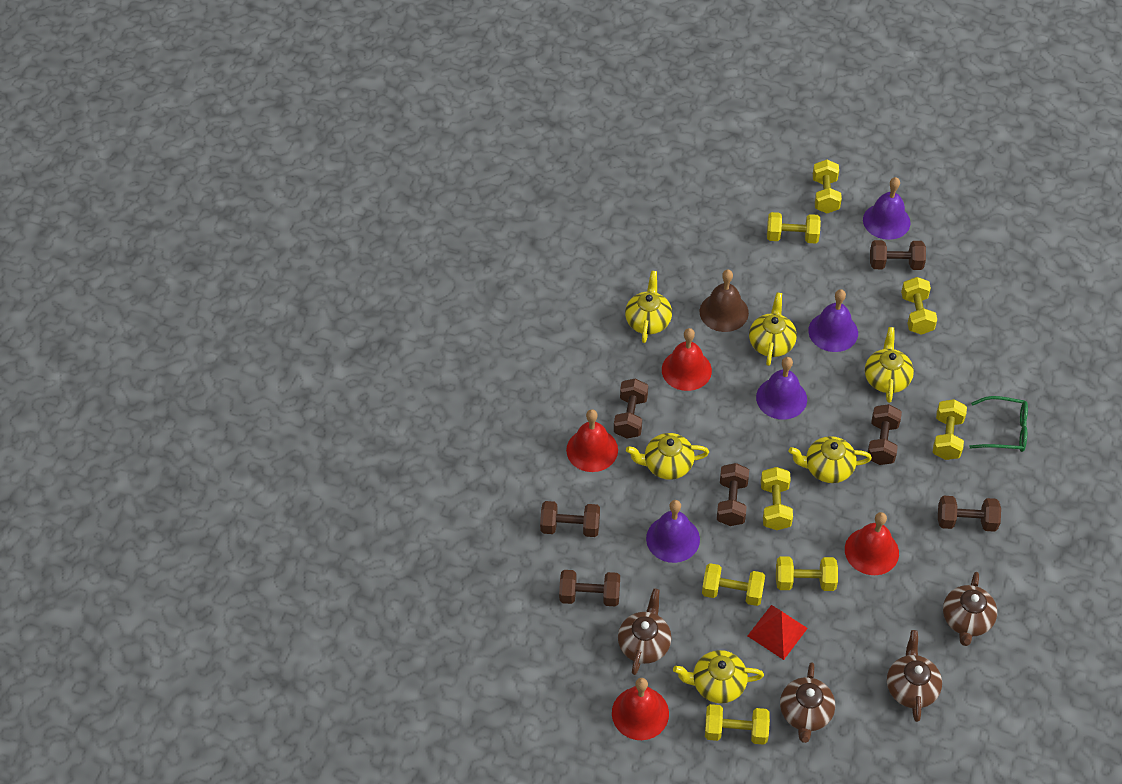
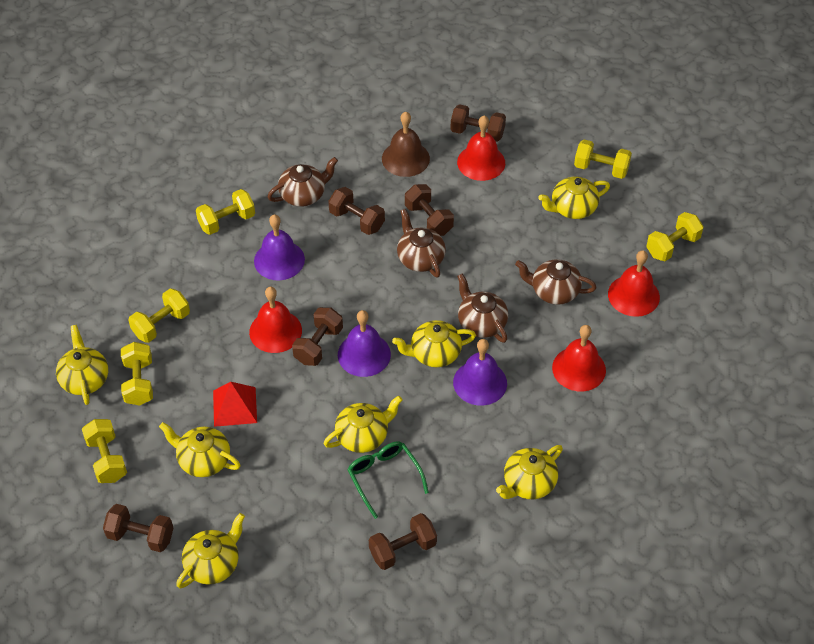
brown dumbbell: 7 -> 6
purple bell: 4 -> 3
yellow dumbbell: 8 -> 6
yellow teapot: 6 -> 7

